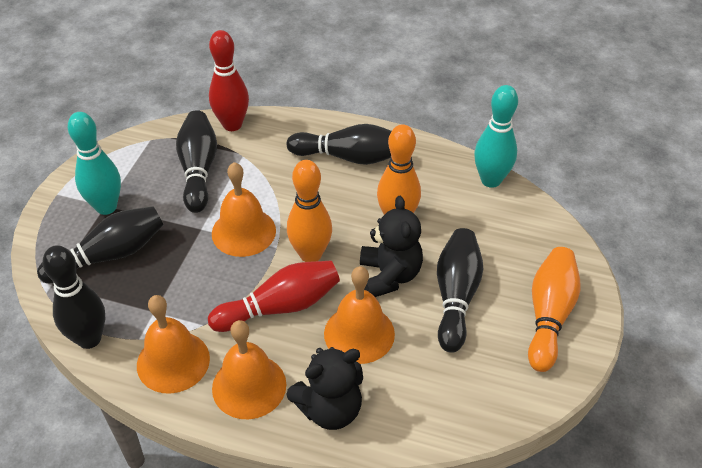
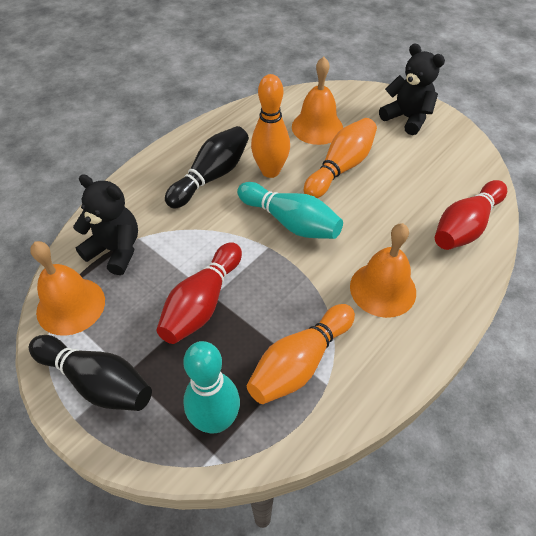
black bowling pin: 5 -> 2
orange bell: 4 -> 3

